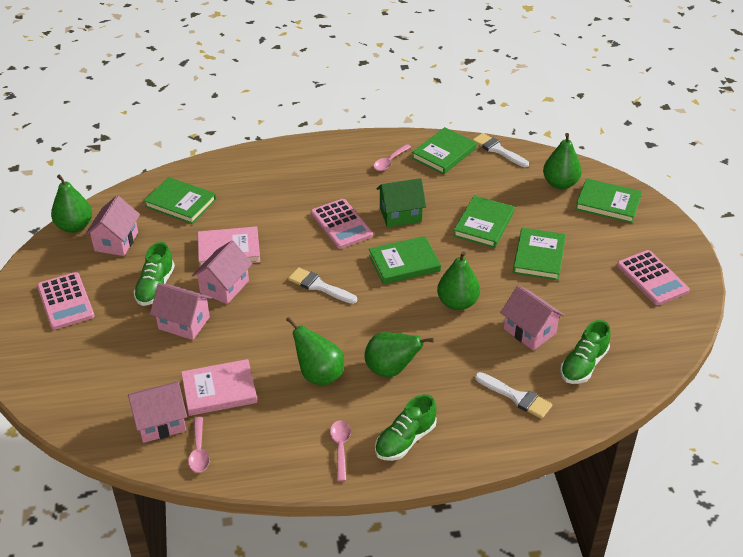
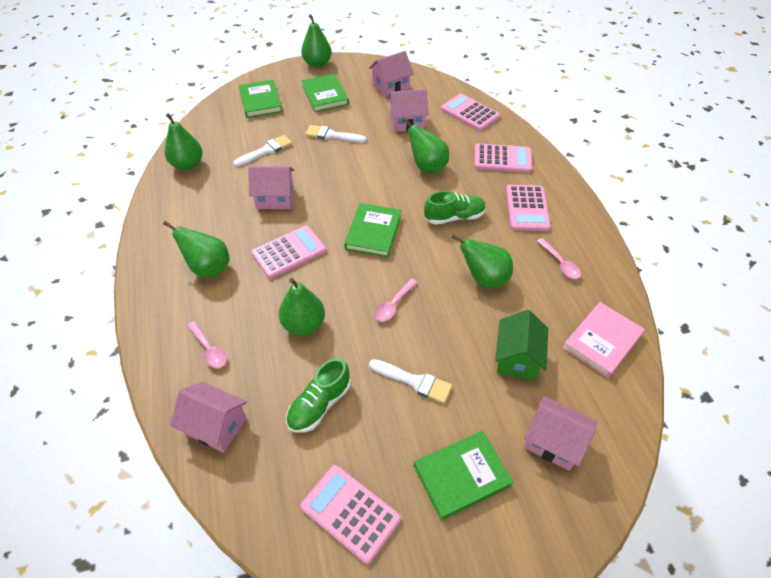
green book: 6 -> 4
green pear: 5 -> 6
green shoe: 3 -> 2
pink book: 2 -> 1
pink calculator: 3 -> 5

